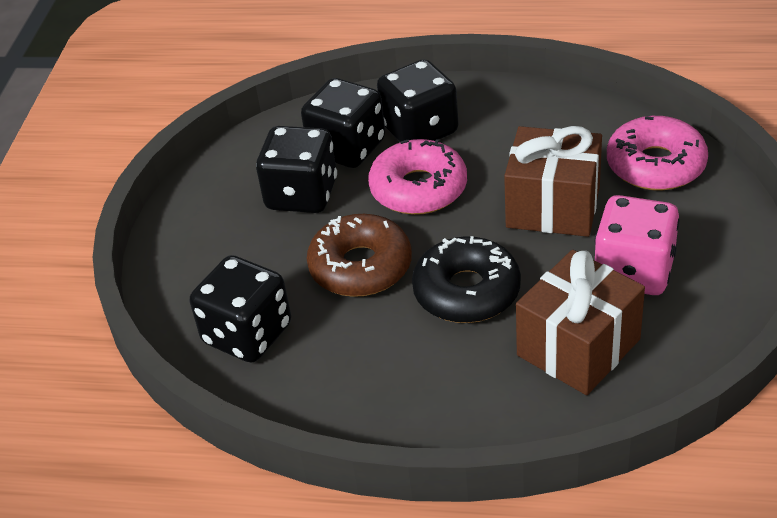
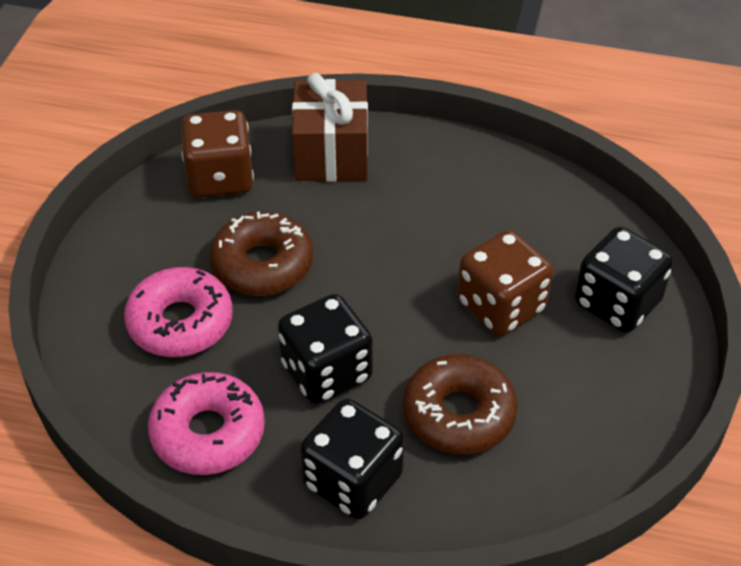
black dice: 4 -> 3
black donut: 1 -> 0
brown dice: 0 -> 2
brown donut: 1 -> 2
brown gift: 2 -> 1
pink dice: 1 -> 0

